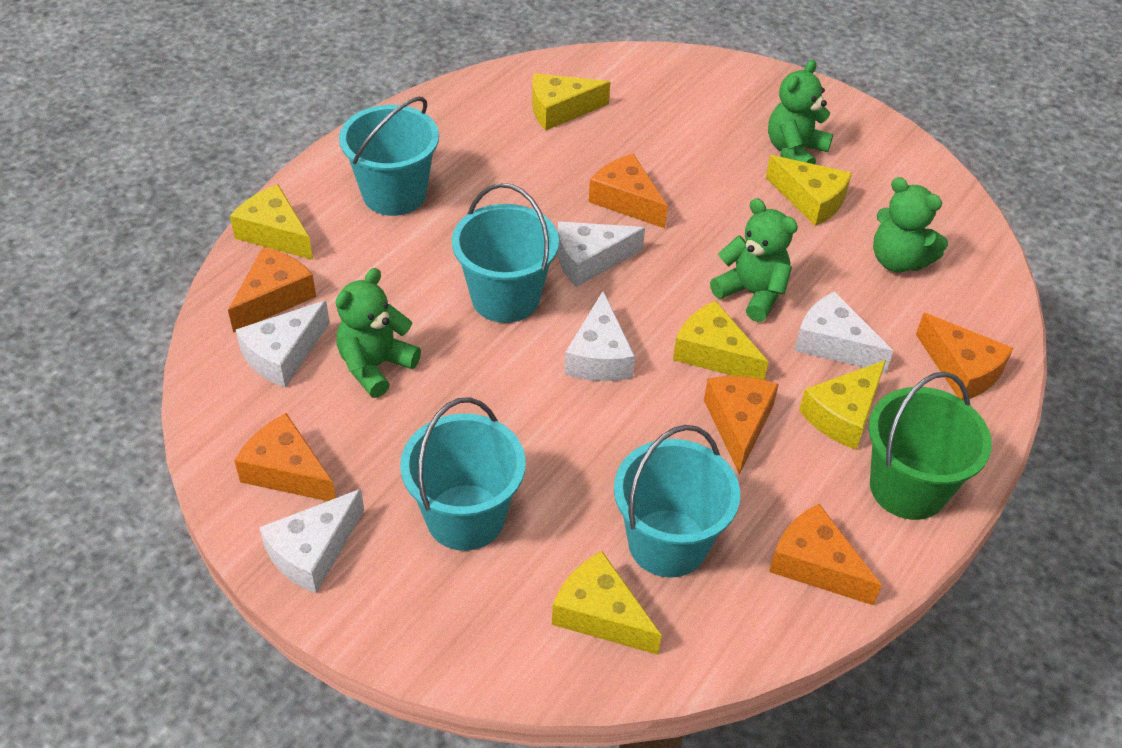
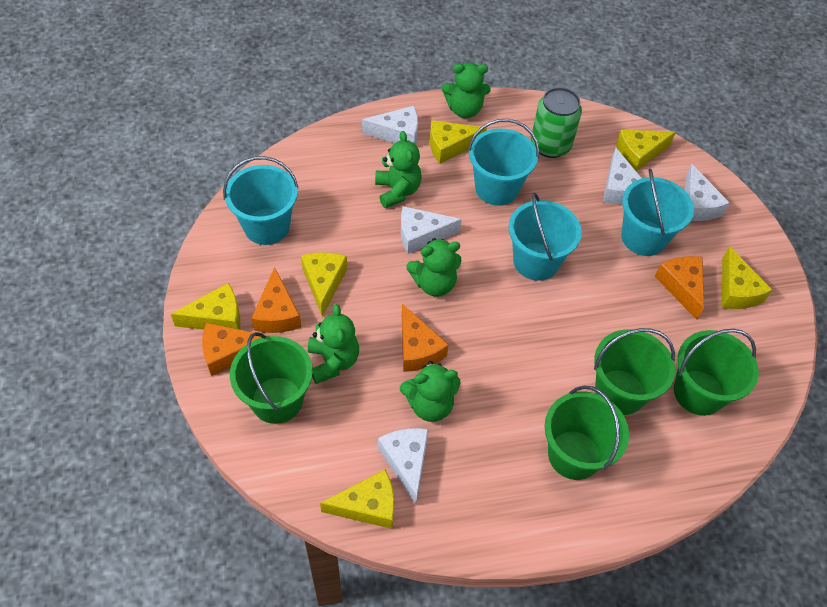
green bucket: 1 -> 4
green can: 0 -> 1
green teddy bear: 4 -> 5
orange cheese: 6 -> 4

